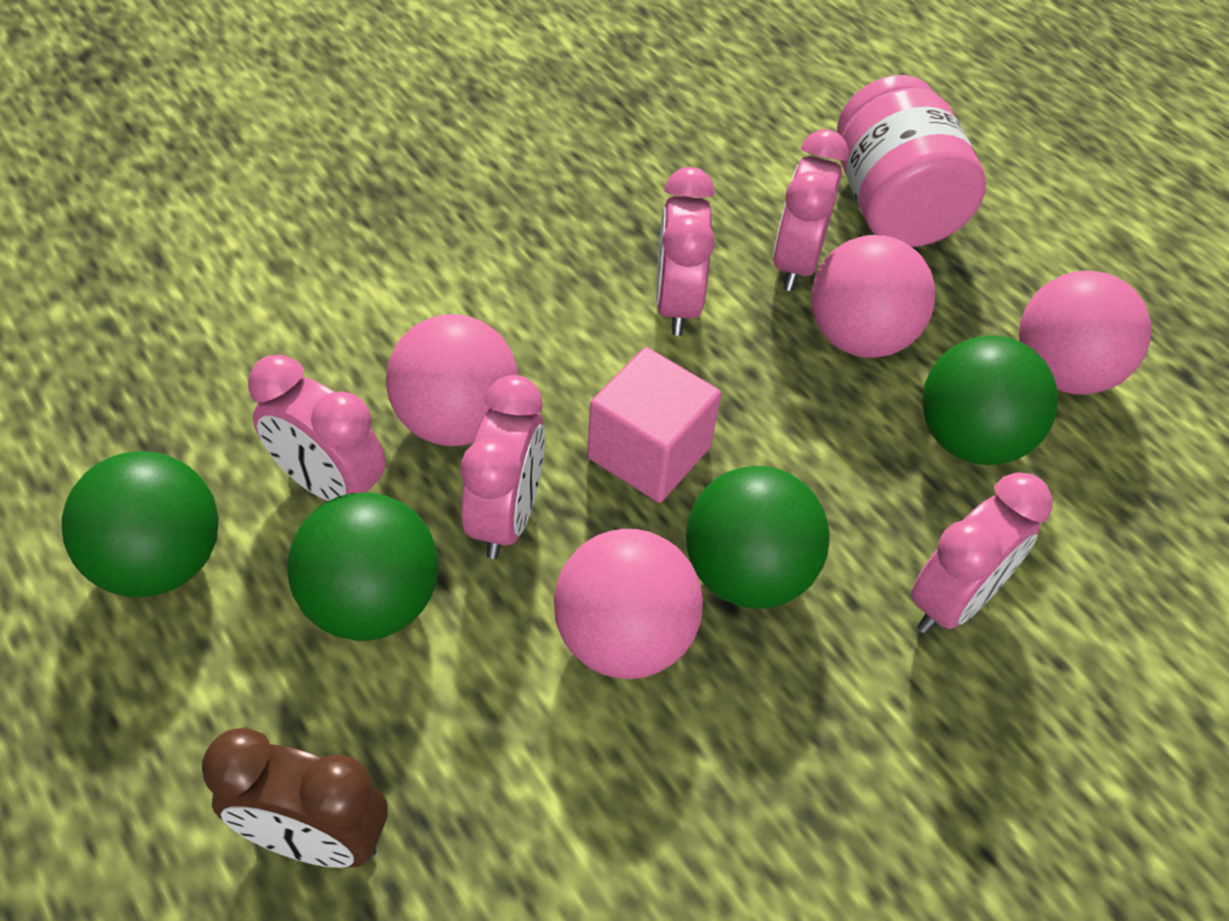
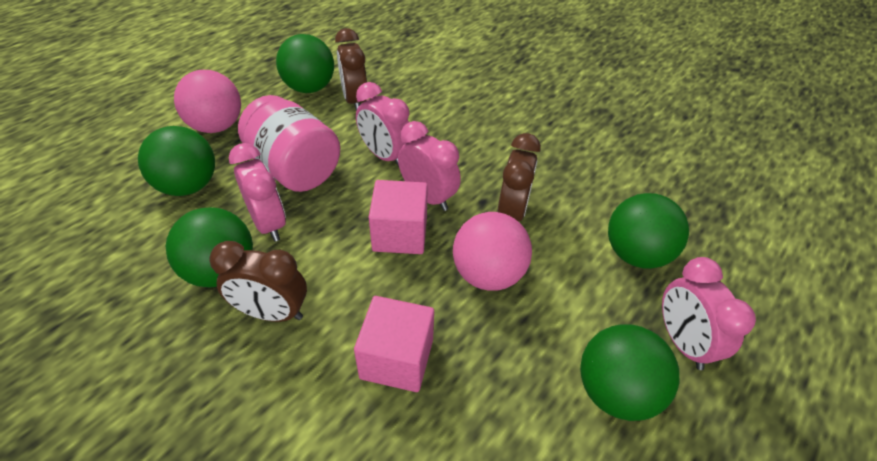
brown clock: 1 -> 3
green ball: 4 -> 5
pink ball: 4 -> 2
pink clock: 5 -> 4
pink cube: 1 -> 2

